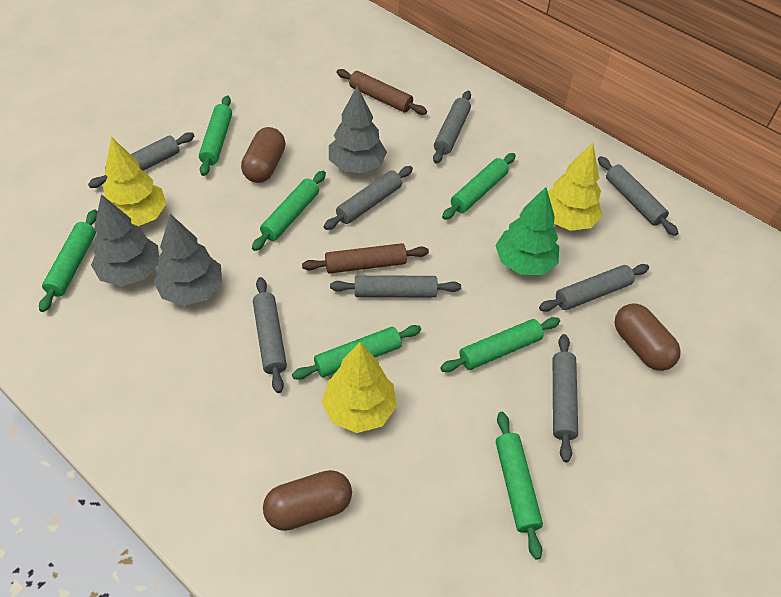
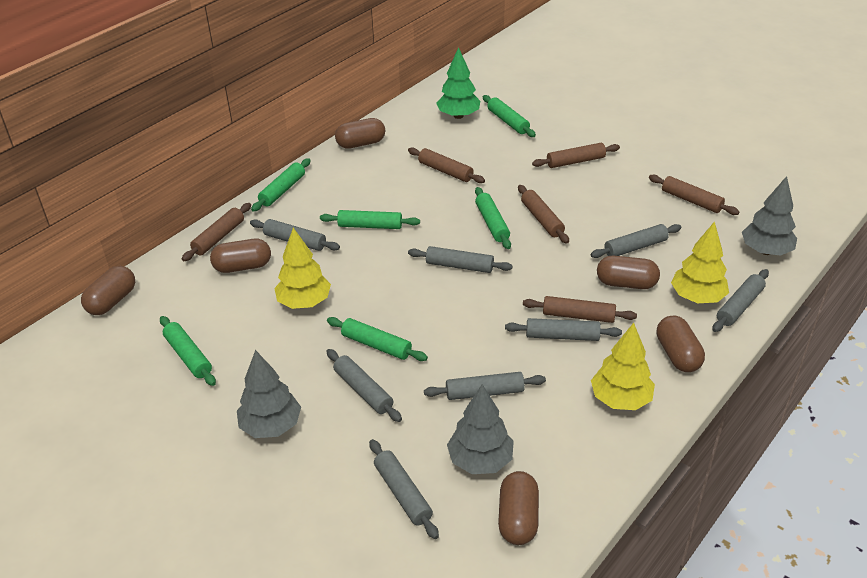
brown capsule: 3 -> 6
brown rolling pin: 2 -> 6
green rolling pin: 7 -> 6

